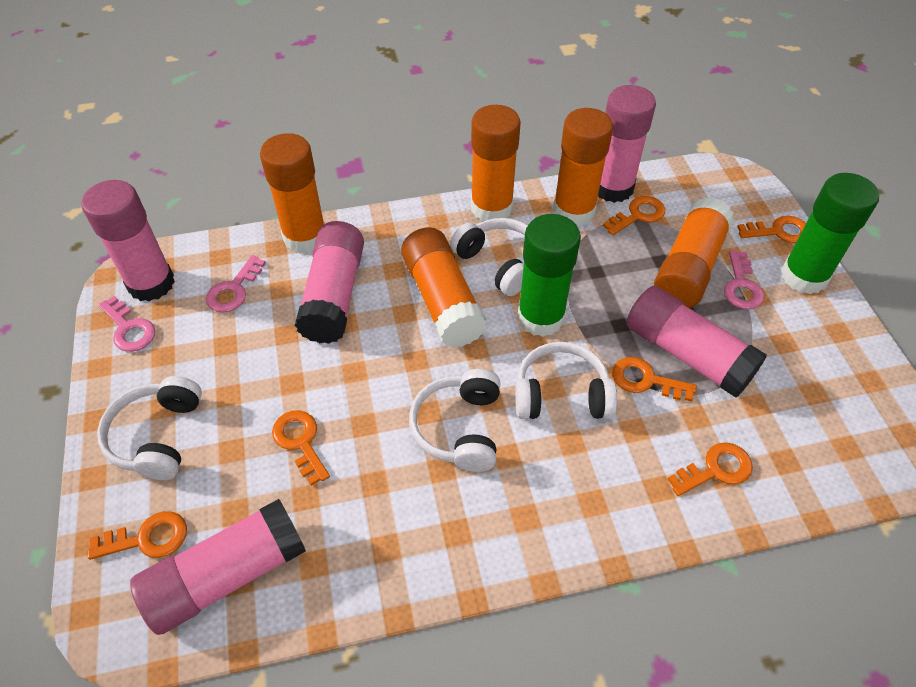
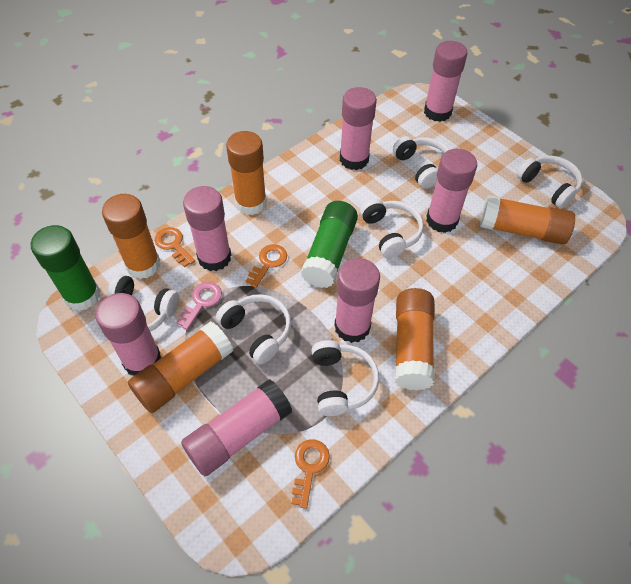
orange key: 6 -> 3
pink glue stick: 5 -> 7
pink key: 3 -> 1
white headphones: 4 -> 6

